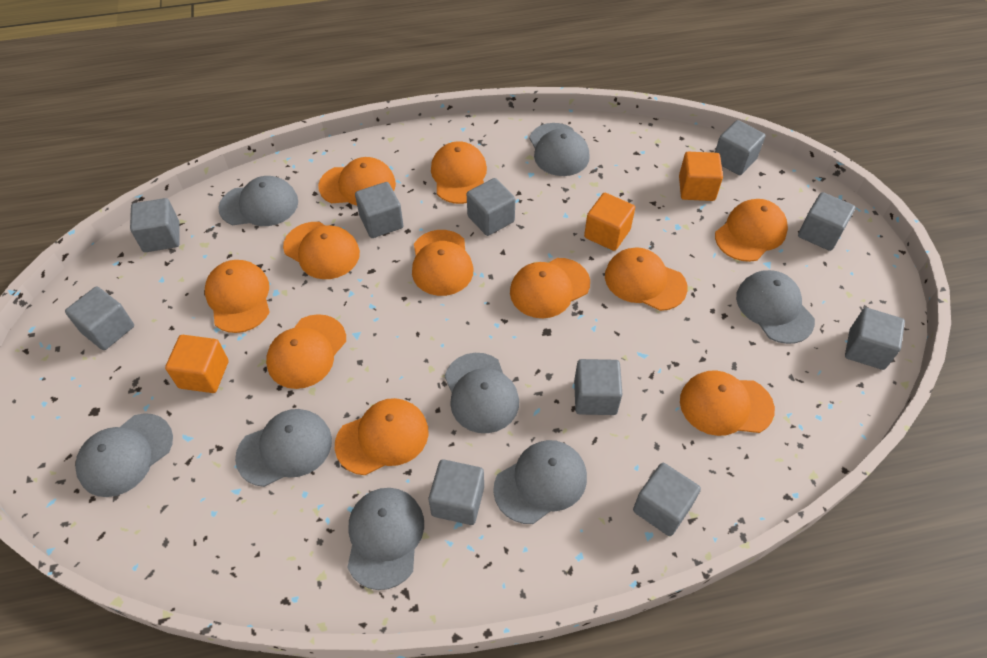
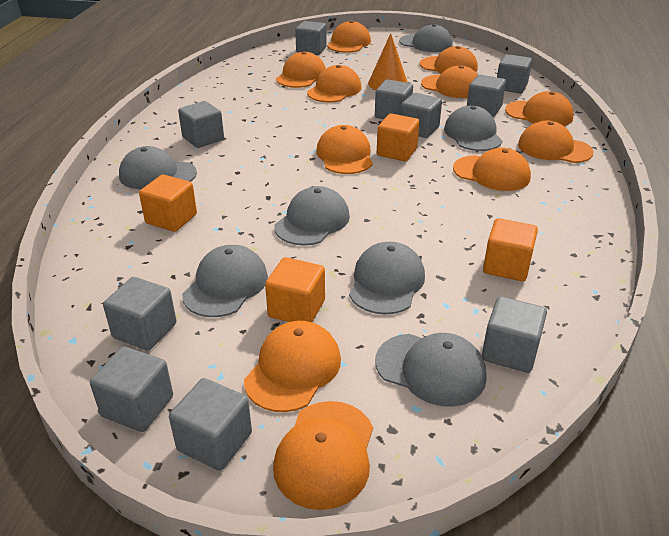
grey cap: 8 -> 7
orange cone: 0 -> 1
orange cube: 3 -> 4

